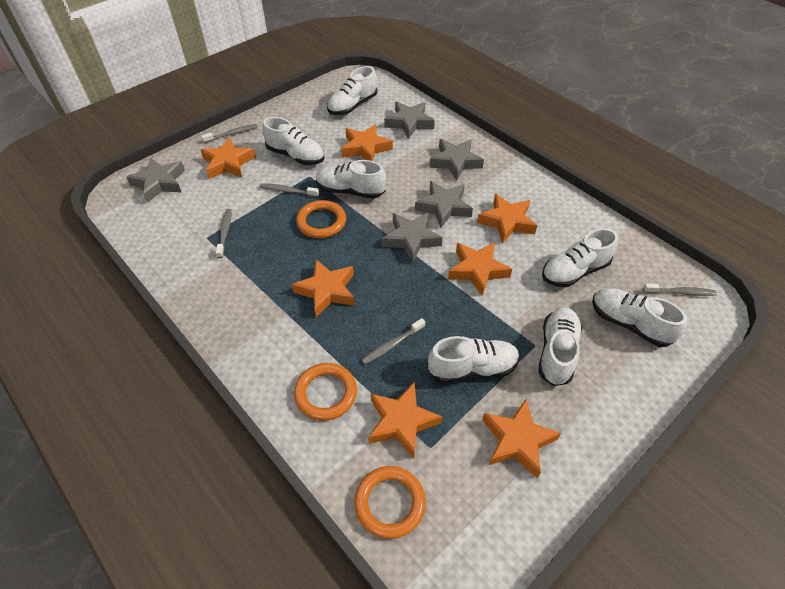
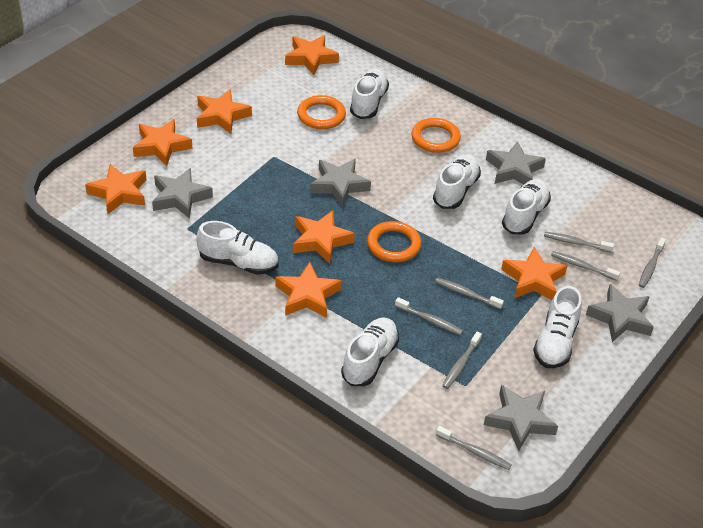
grey toothbrush: 5 -> 7
white shoe: 7 -> 6

